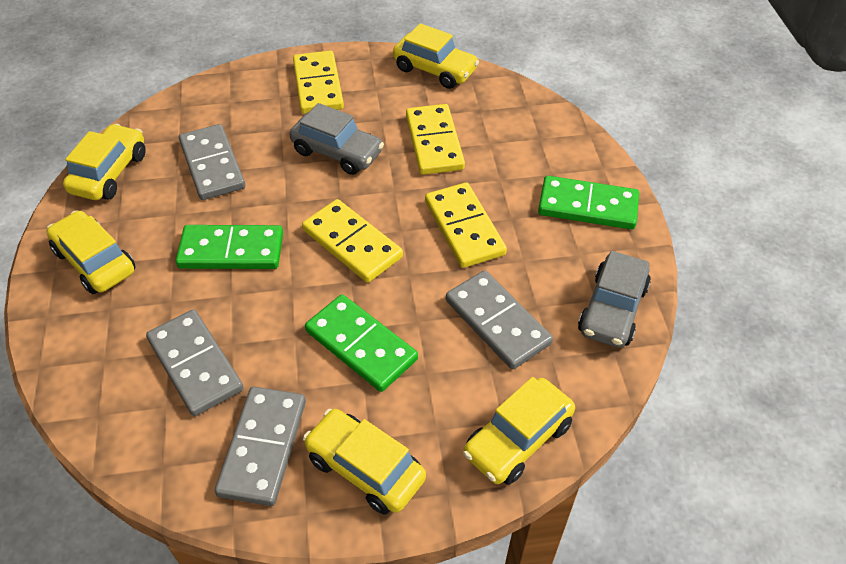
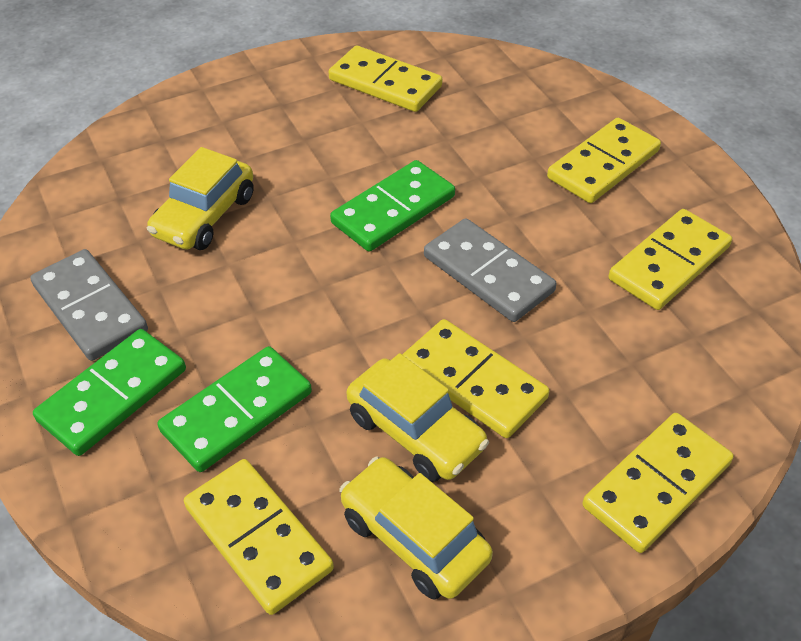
grey car: 2 -> 0
grey domino: 4 -> 2
yellow car: 5 -> 3
yellow domino: 4 -> 6

